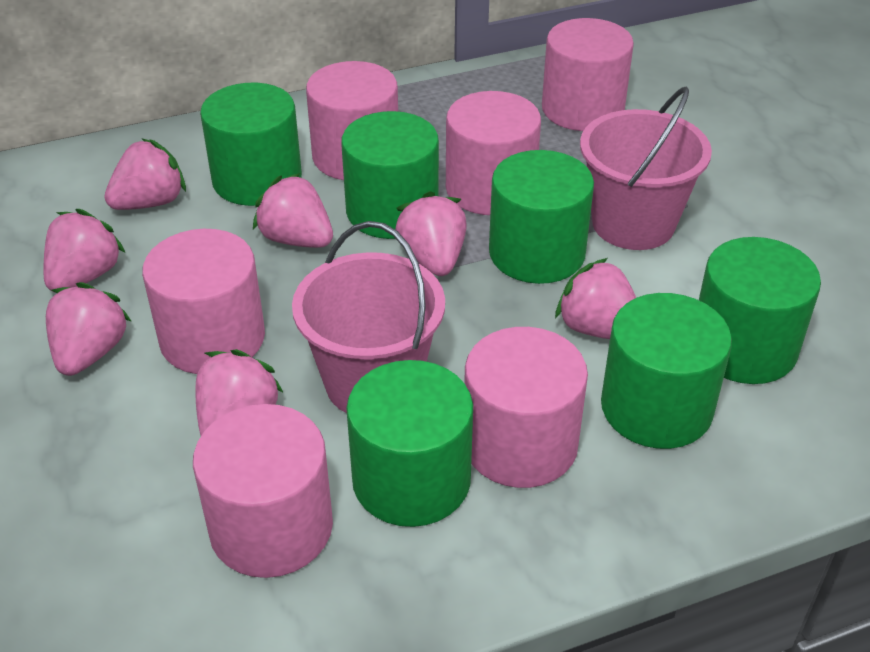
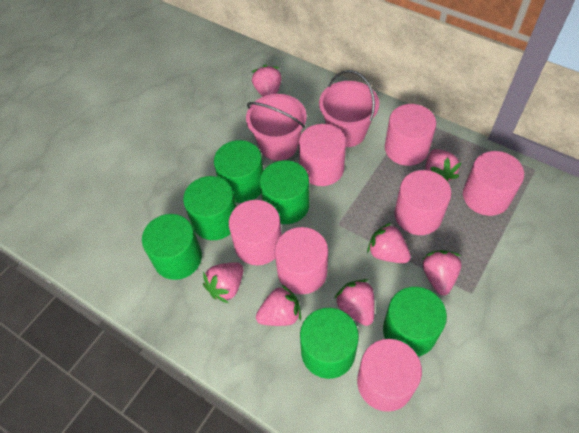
pink cylinder: 6 -> 7

